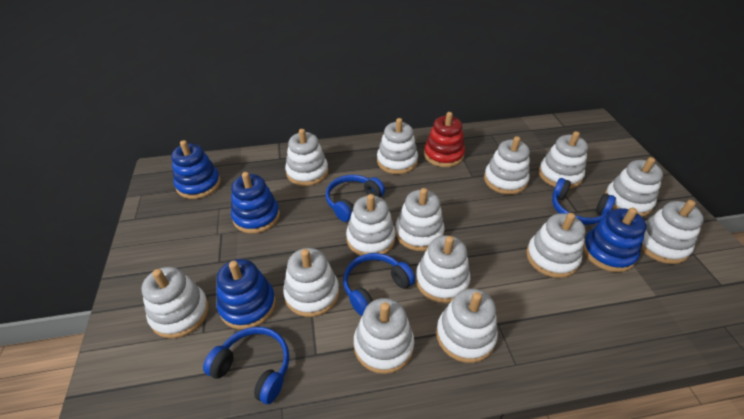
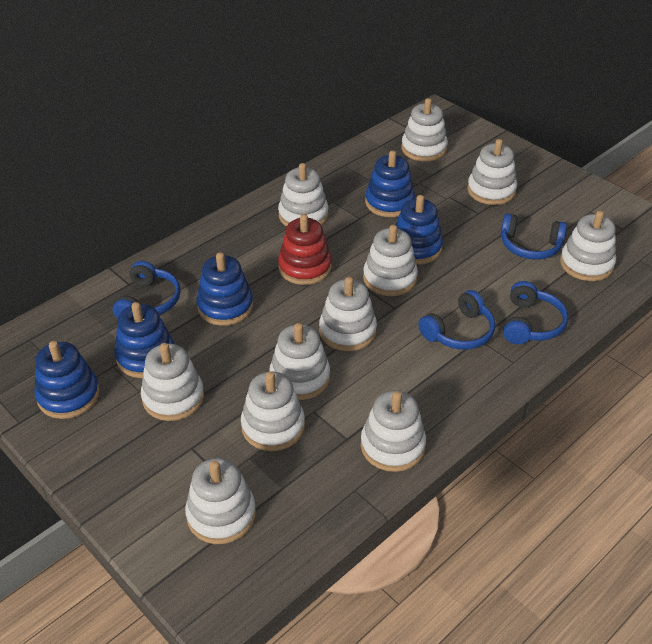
blue stacking toy: 4 -> 5
white stacking toy: 14 -> 11

